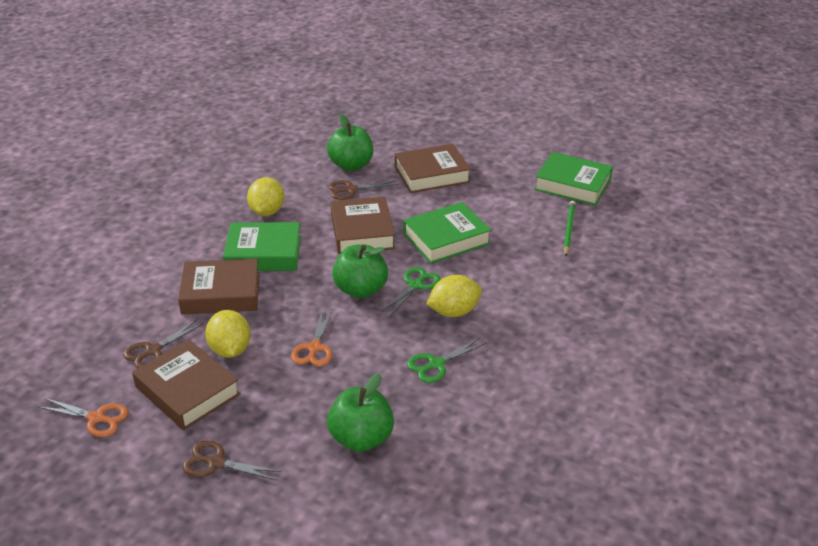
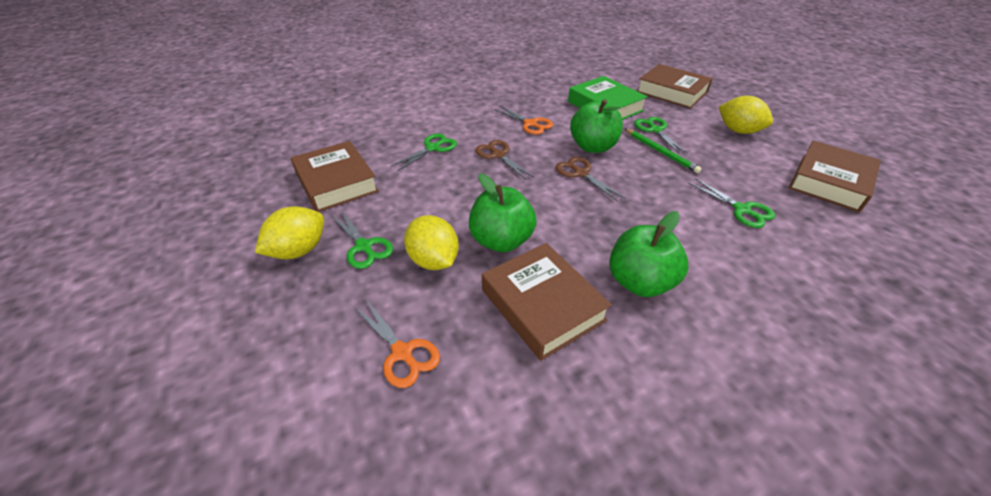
brown scissors: 3 -> 2
green book: 3 -> 1
green scissors: 2 -> 4

